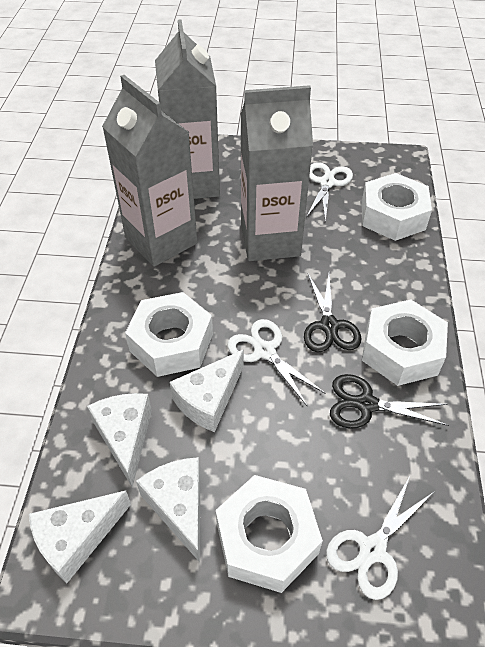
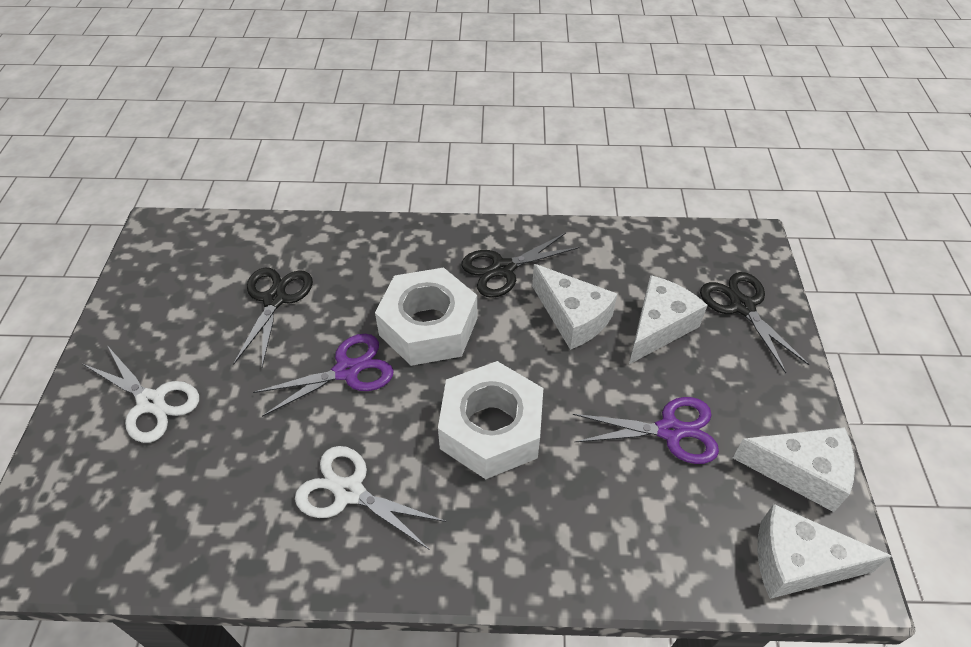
black scissors: 2 -> 3
grey carton: 3 -> 0
purple scissors: 0 -> 2
white nut: 4 -> 2
white scissors: 3 -> 2

